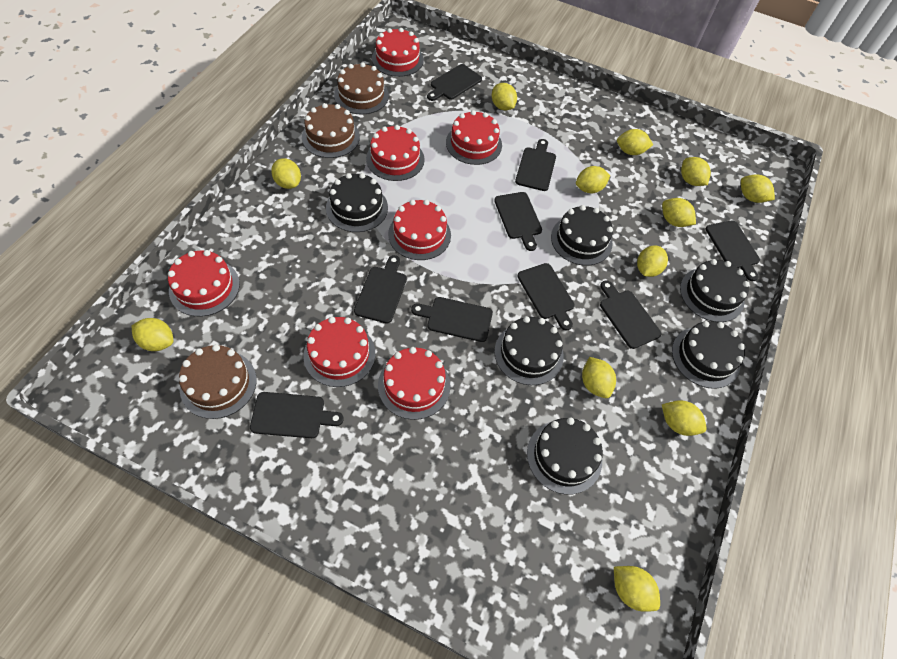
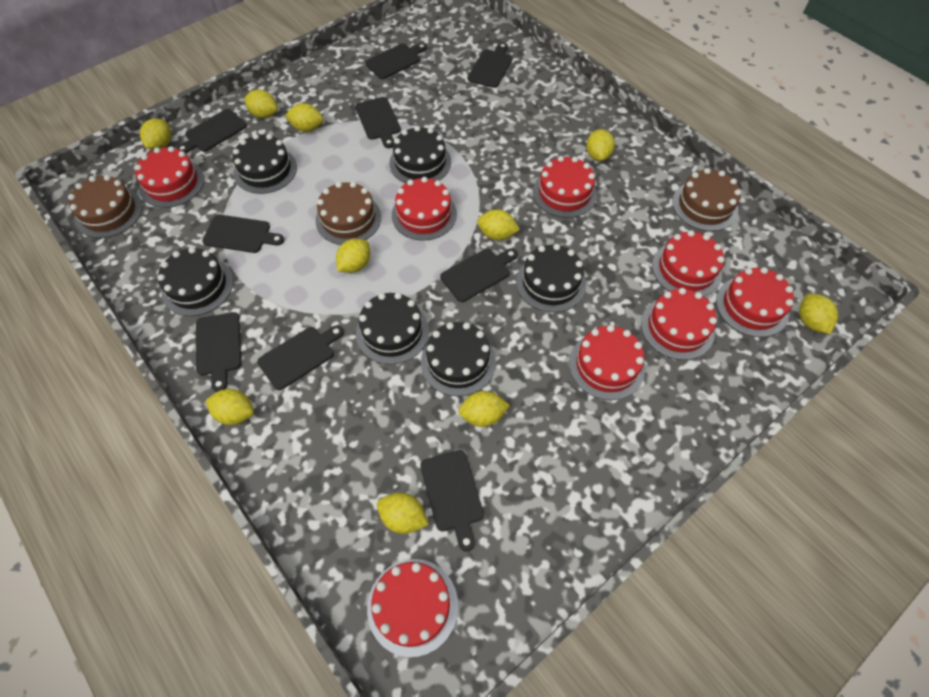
red cake: 7 -> 8
yellow lemon: 12 -> 10

